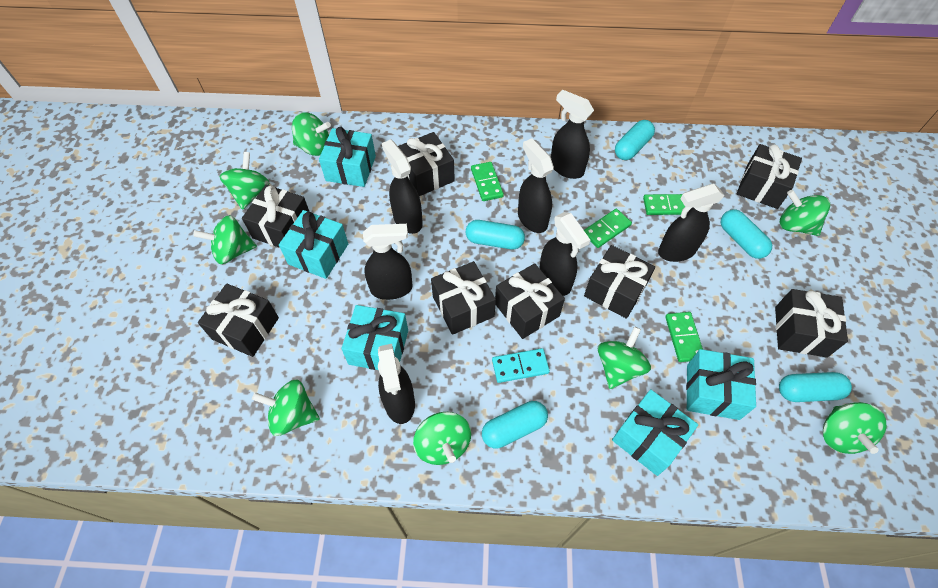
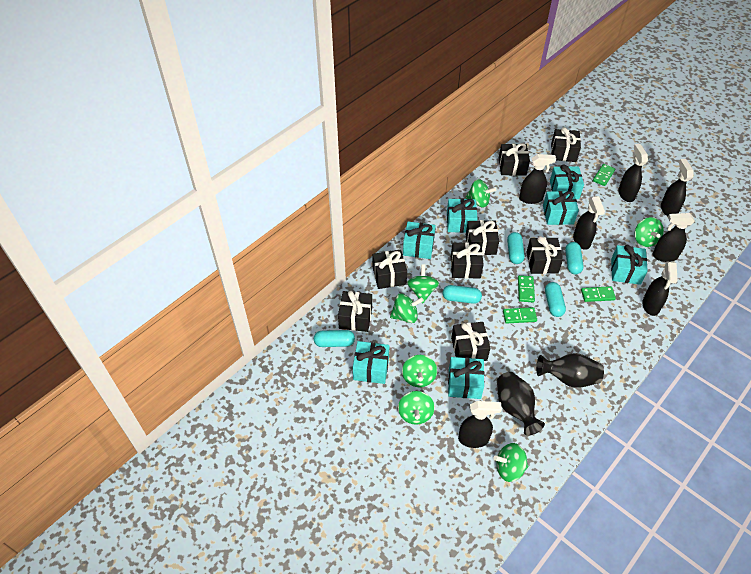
black vase: 0 -> 2
green spinning top: 8 -> 7
turquoise domino: 1 -> 0
turquoise gift: 5 -> 7

